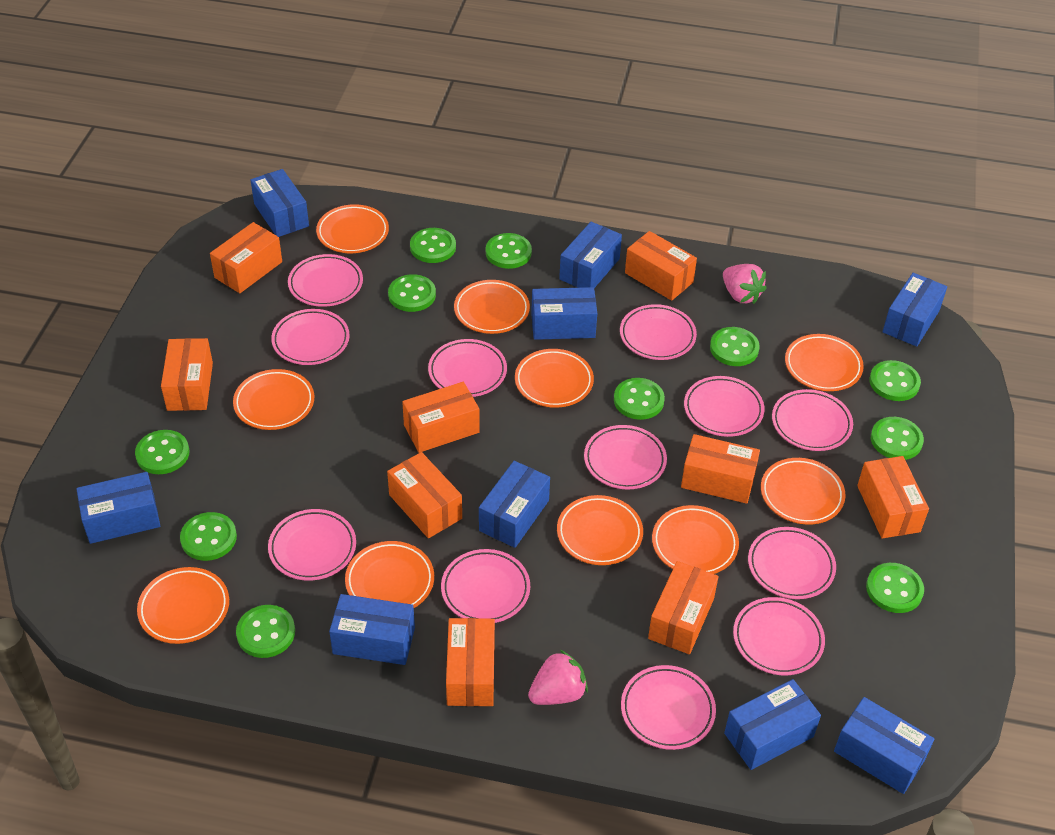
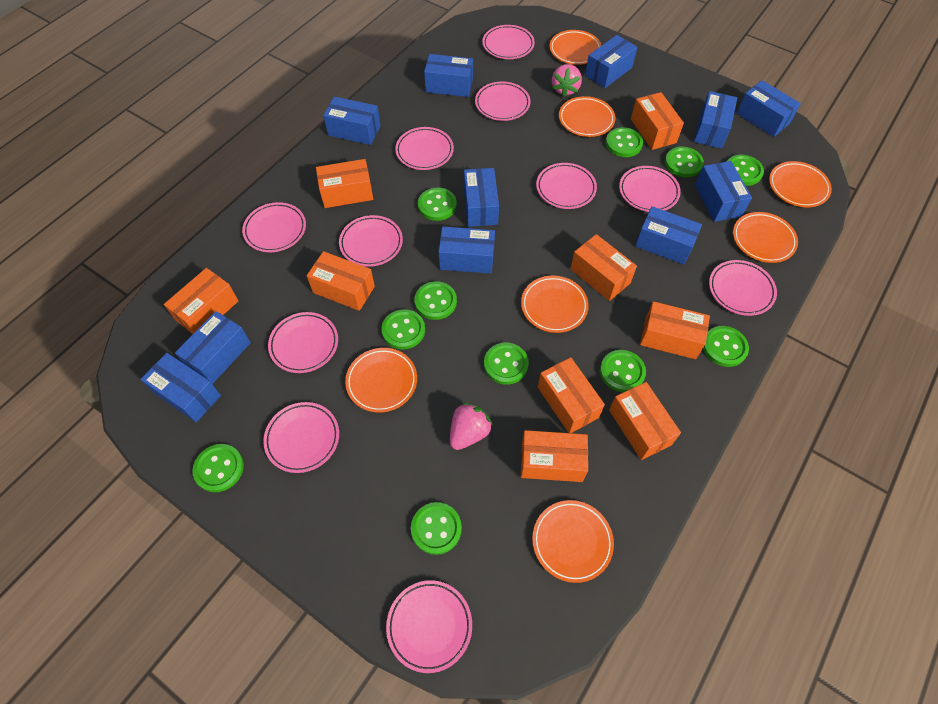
blue box: 9 -> 11
orange plate: 10 -> 7
pink plate: 12 -> 11

